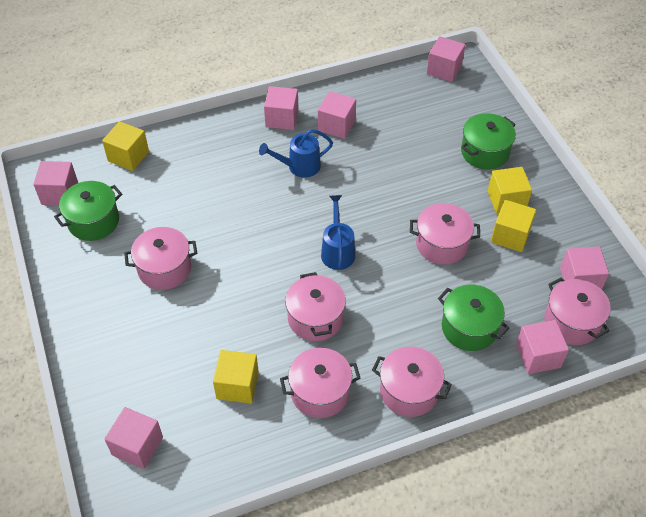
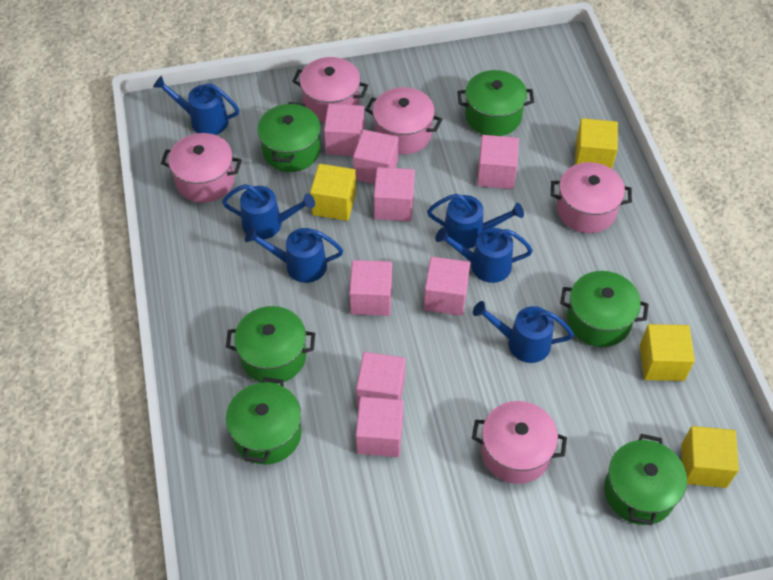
blue watering can: 2 -> 6
green pot: 3 -> 6
pink cube: 7 -> 8
pink pot: 6 -> 5

